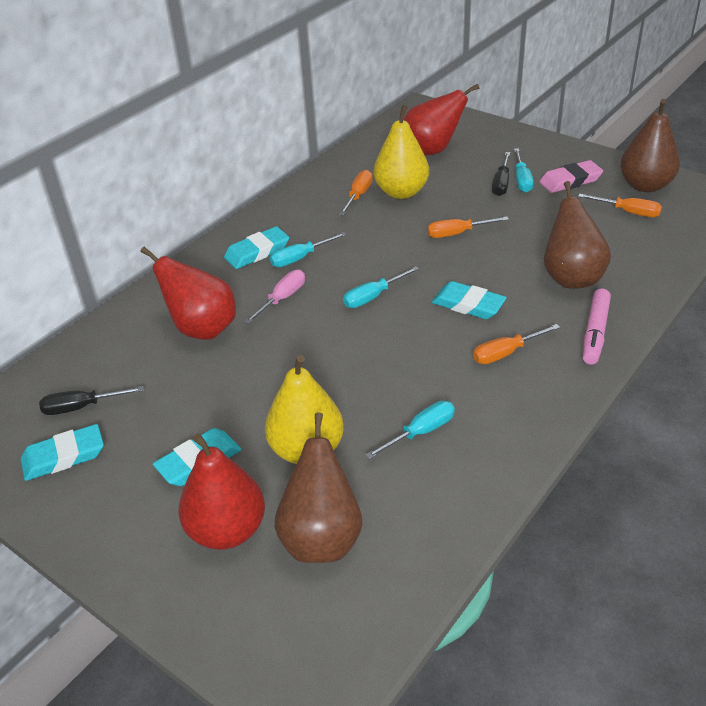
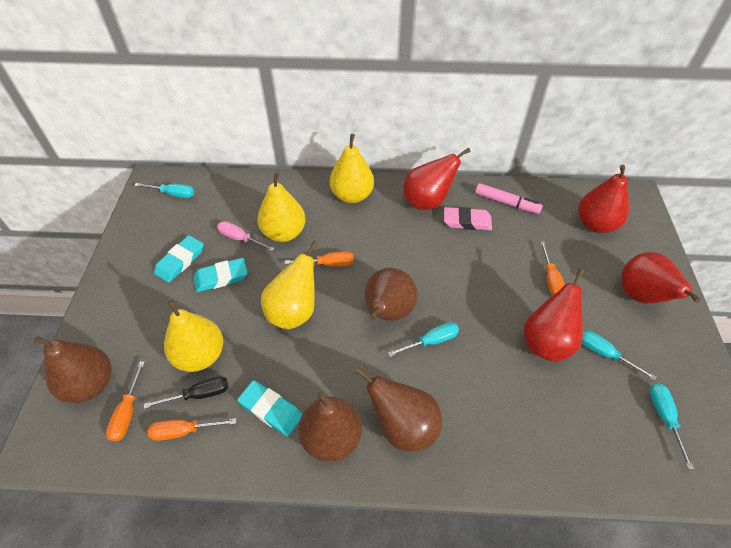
black screwdriver: 2 -> 1
brown pear: 3 -> 4
red pear: 3 -> 4
turquoise eraser: 4 -> 3
yellow pear: 2 -> 4

